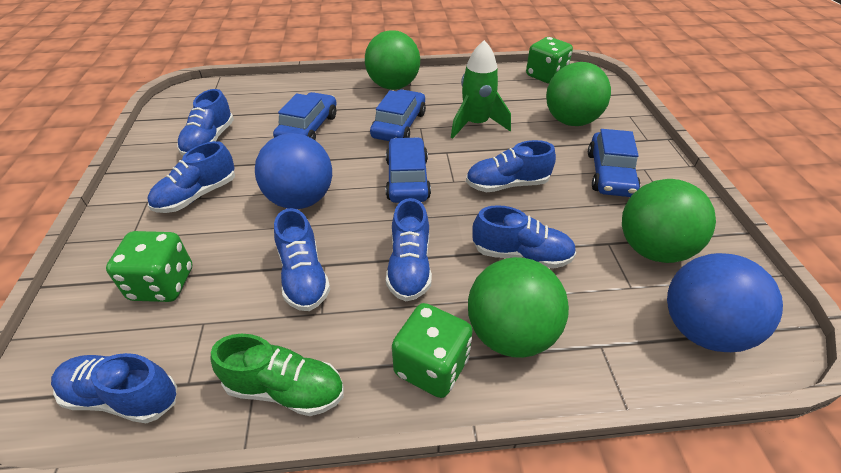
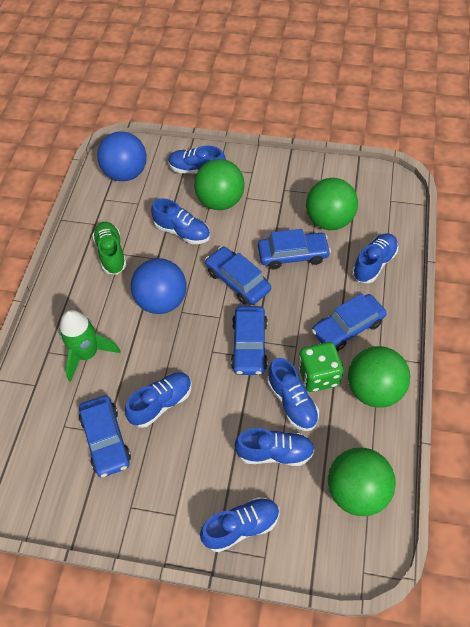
blue car: 4 -> 5
green dice: 3 -> 1

